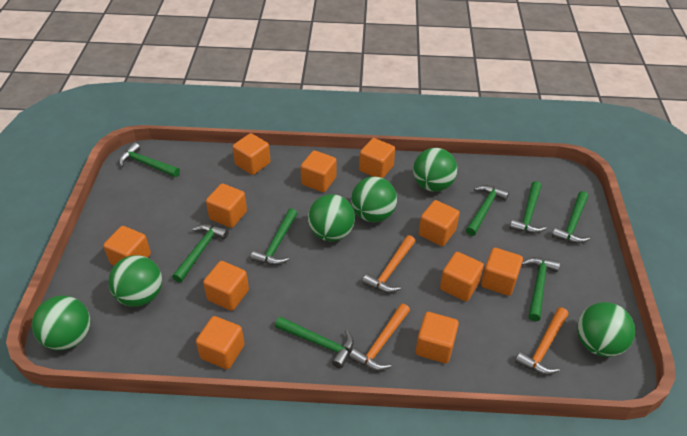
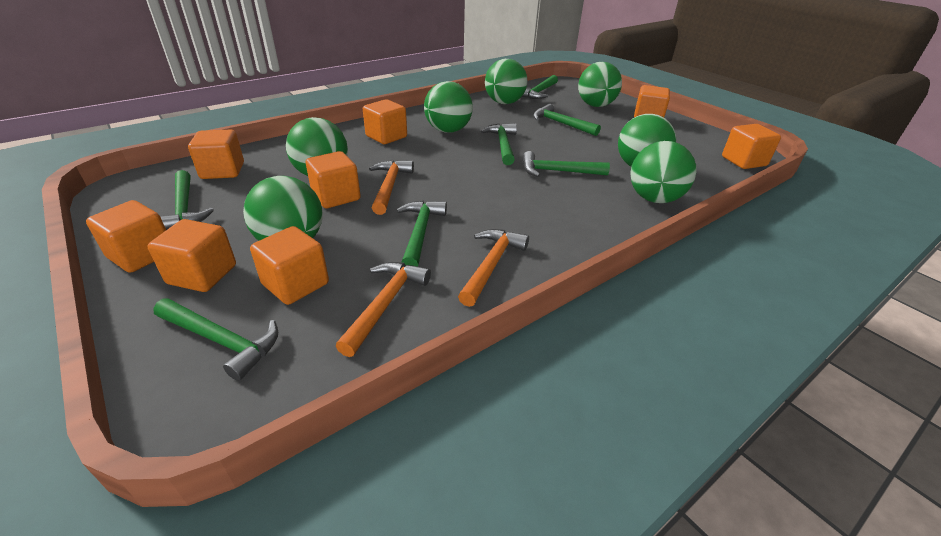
green ball: 6 -> 7
green hammer: 8 -> 7
orange cube: 11 -> 8

